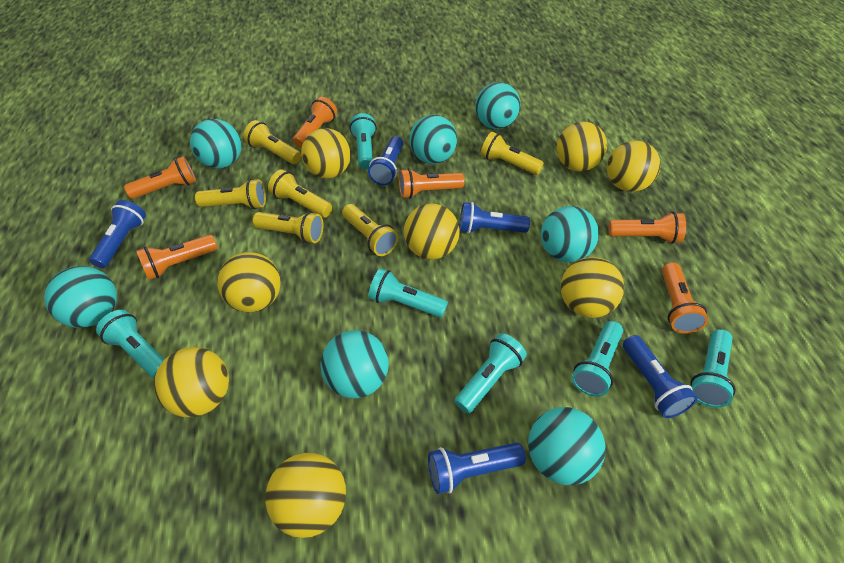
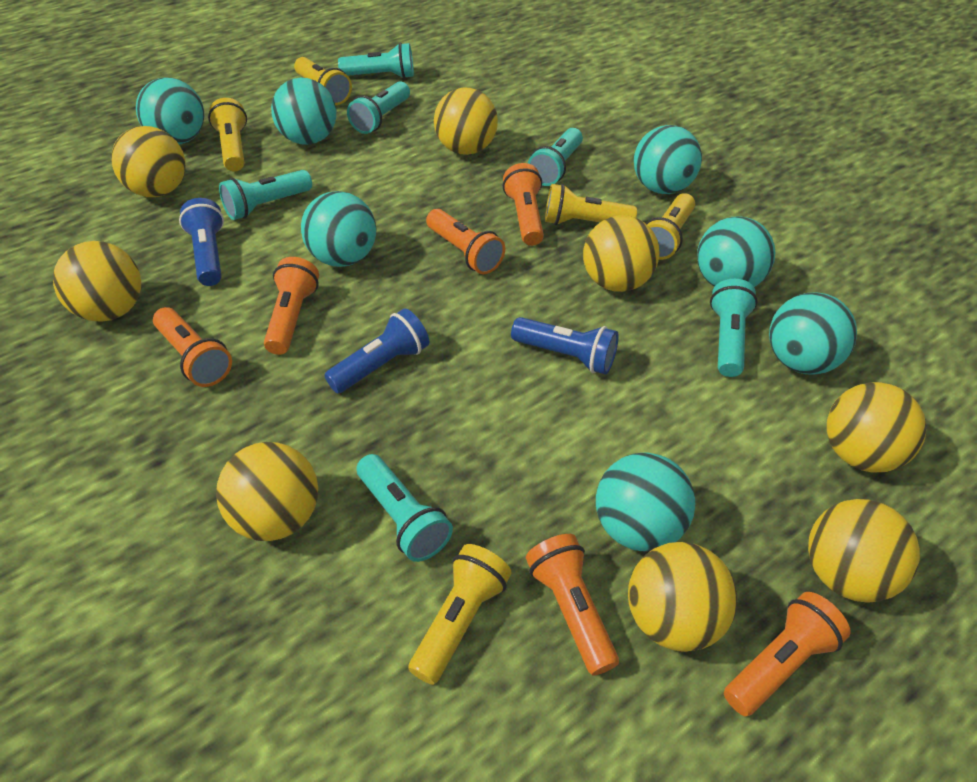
blue flashlight: 5 -> 3
yellow flashlight: 6 -> 5

